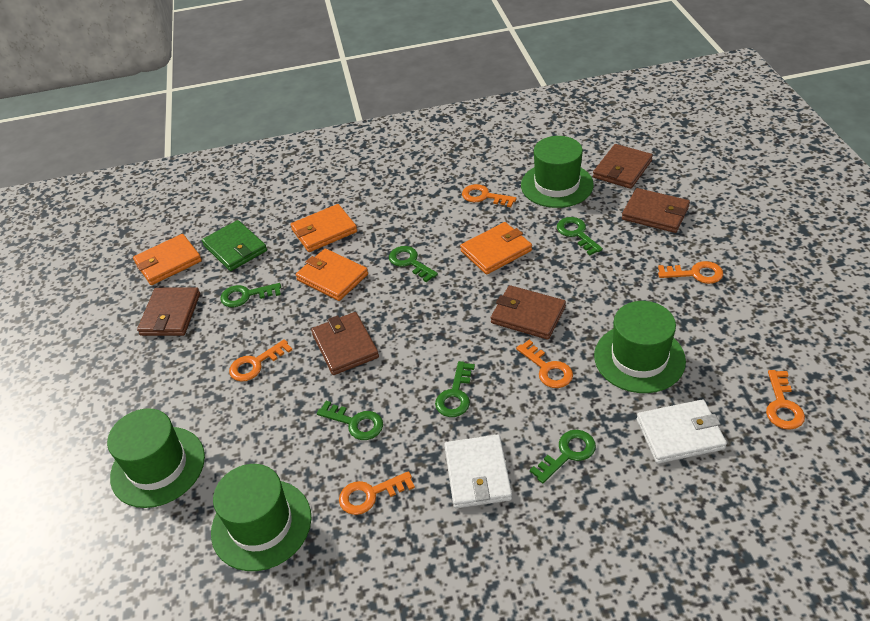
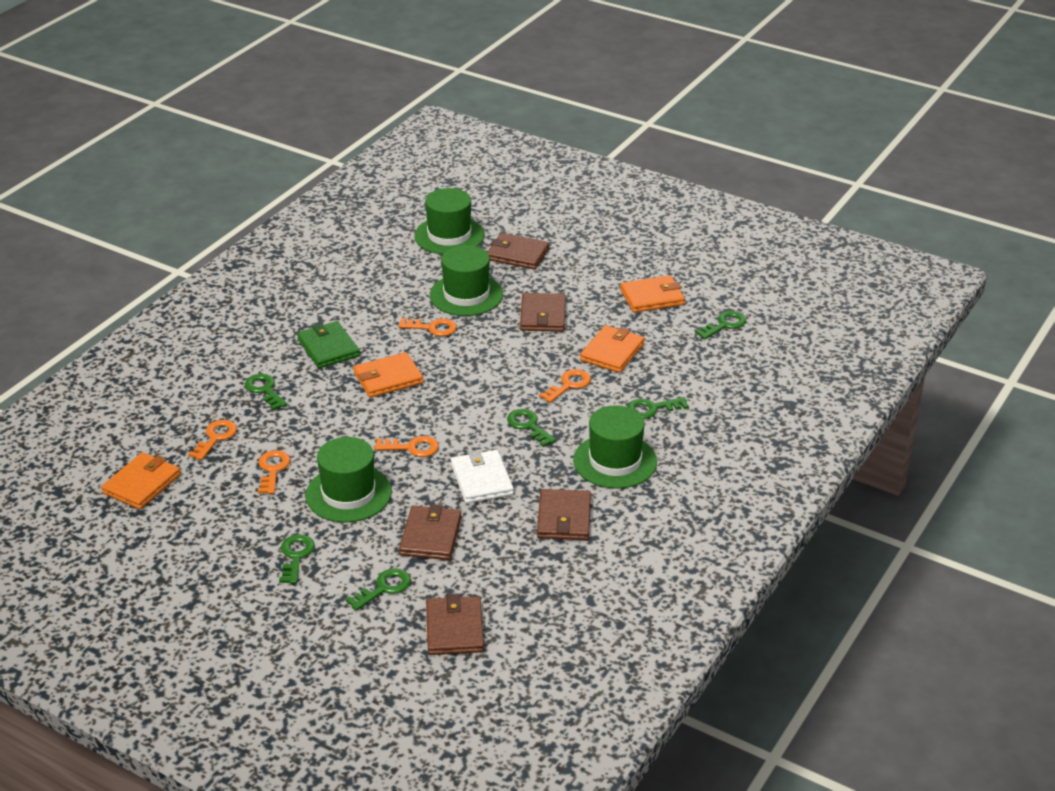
orange key: 6 -> 5
white wallet: 2 -> 1

